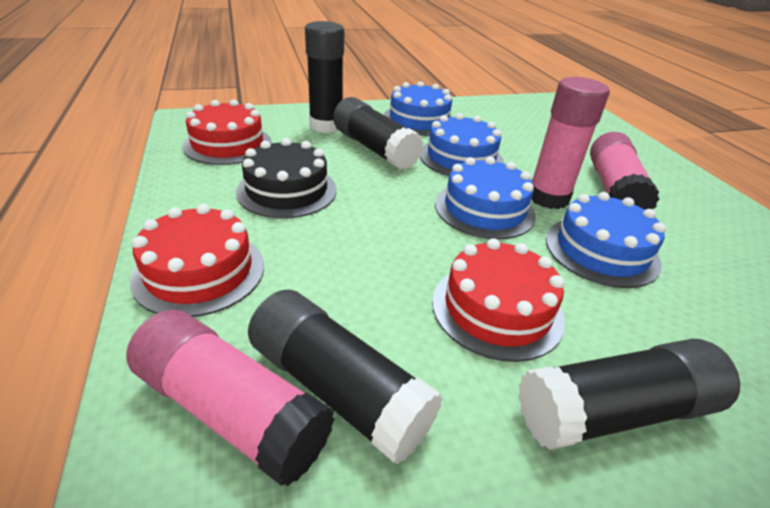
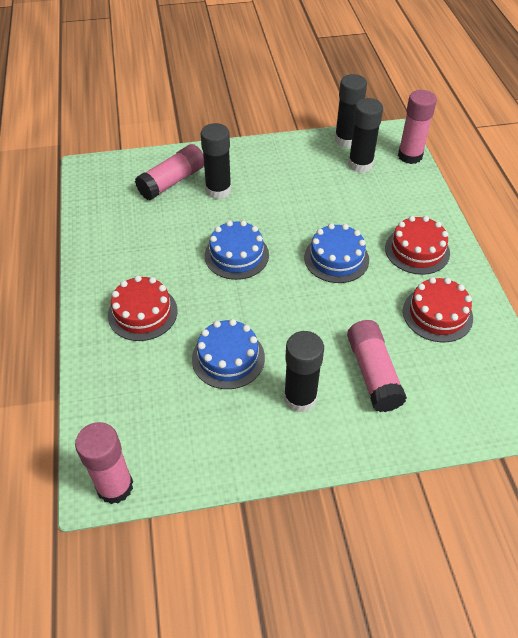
black cake: 1 -> 0
blue cake: 4 -> 3
pink glue stick: 3 -> 4

